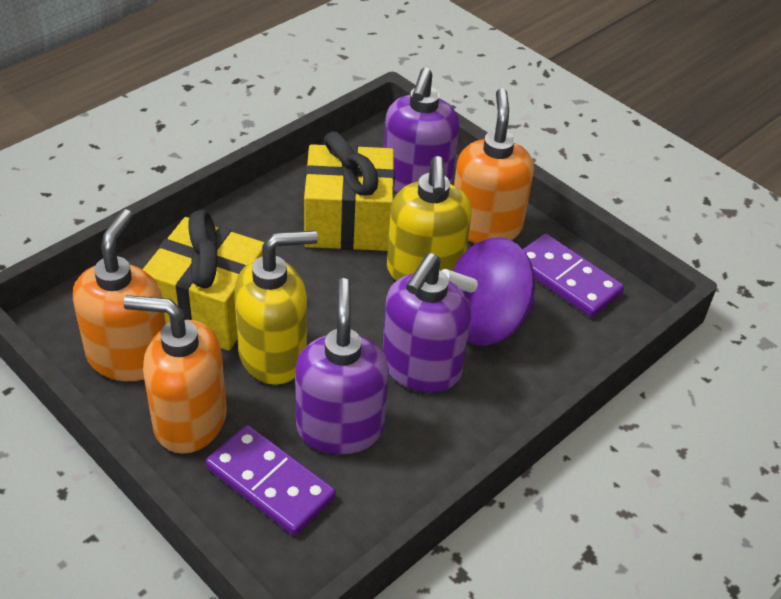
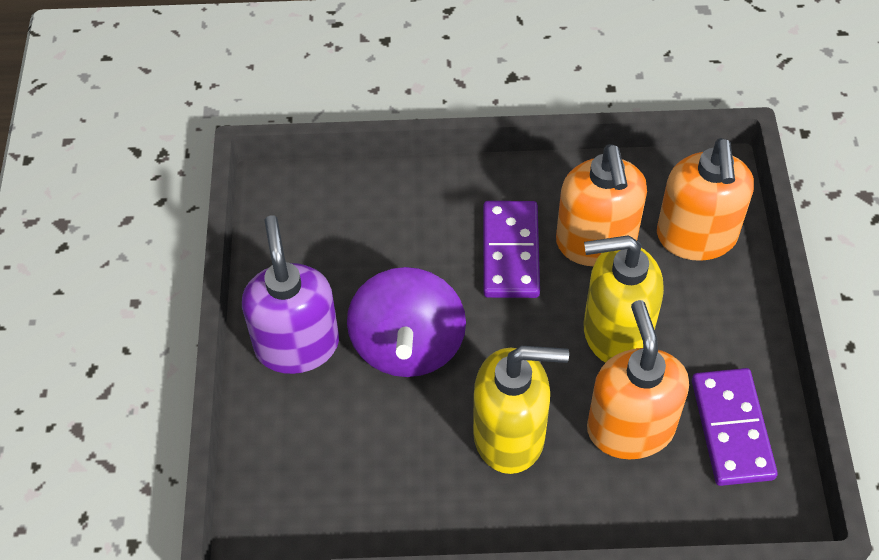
purple soap dispenser: 3 -> 1
yellow gift: 2 -> 0

